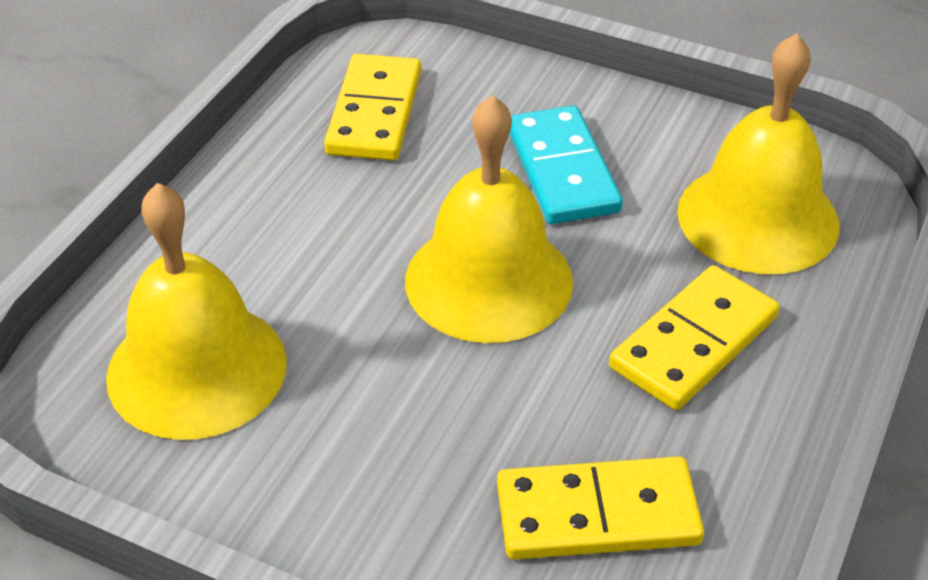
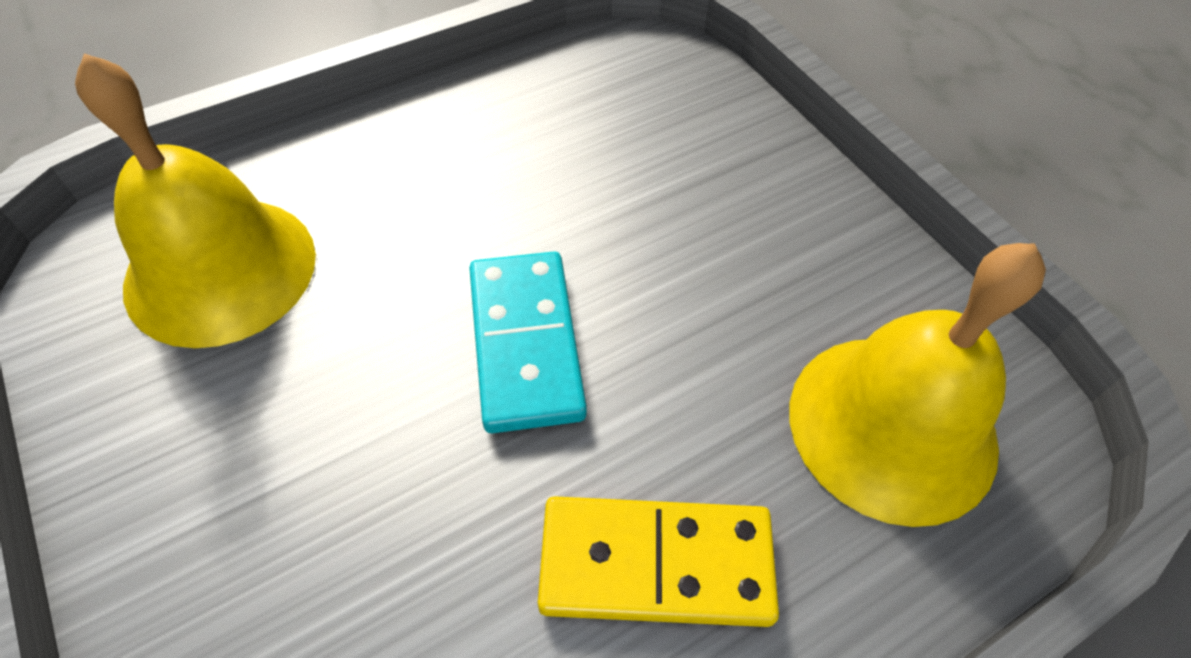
yellow bell: 3 -> 2
yellow domino: 3 -> 1

